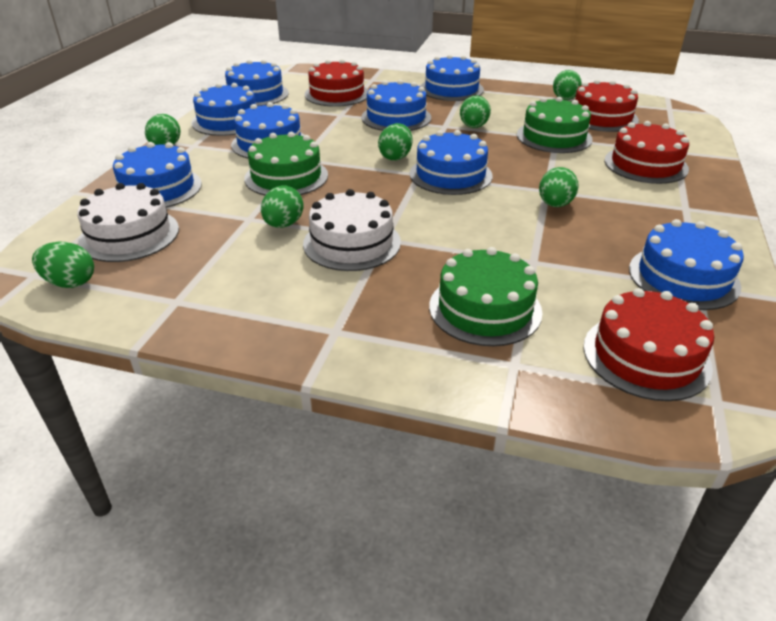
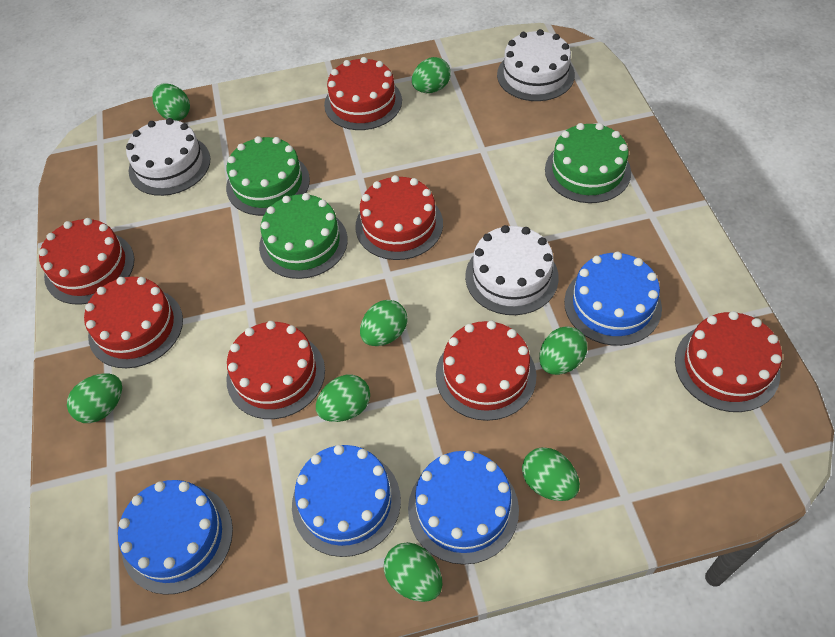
blue cake: 8 -> 4
green egg: 7 -> 8
red cake: 4 -> 7
white cake: 2 -> 3

